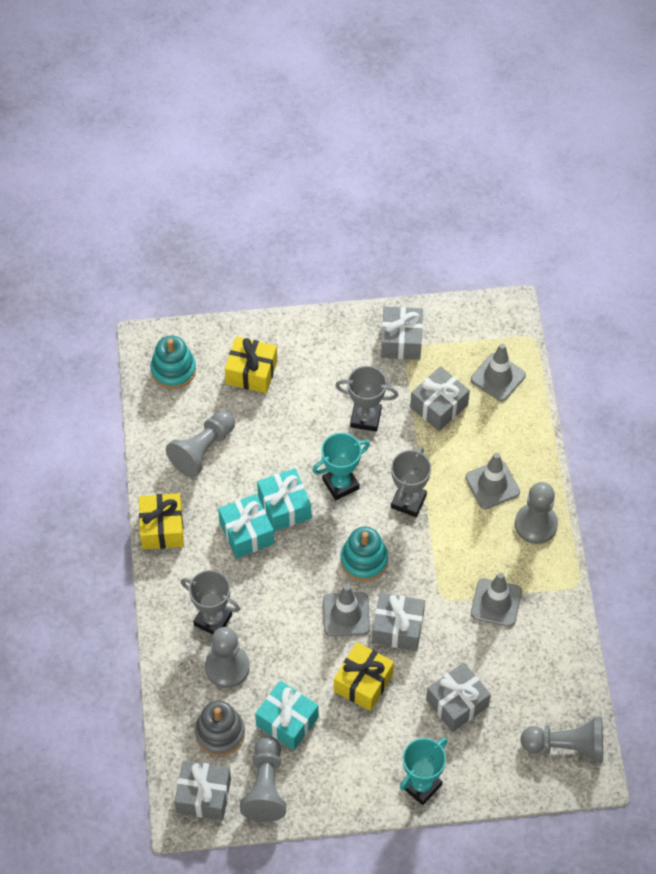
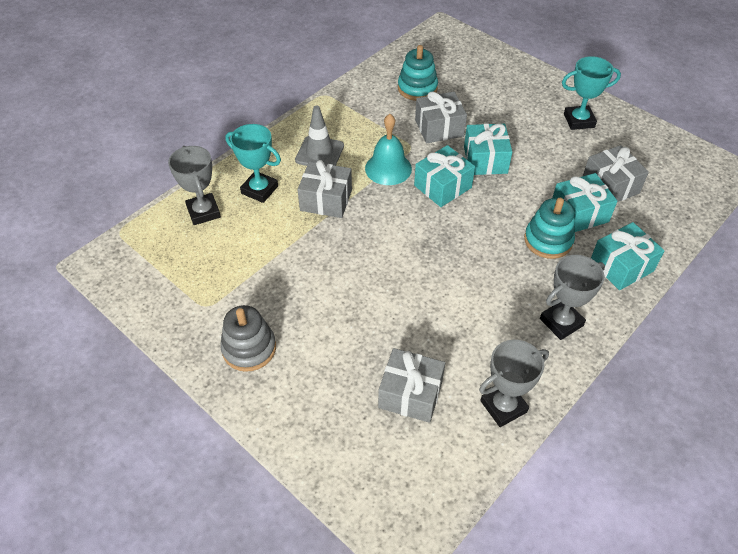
grey gift: 5 -> 4
grey pawn: 5 -> 0
grey traffic cone: 4 -> 1
turquoise bell: 0 -> 1
turquoise gift: 3 -> 4
yellow gift: 3 -> 0

